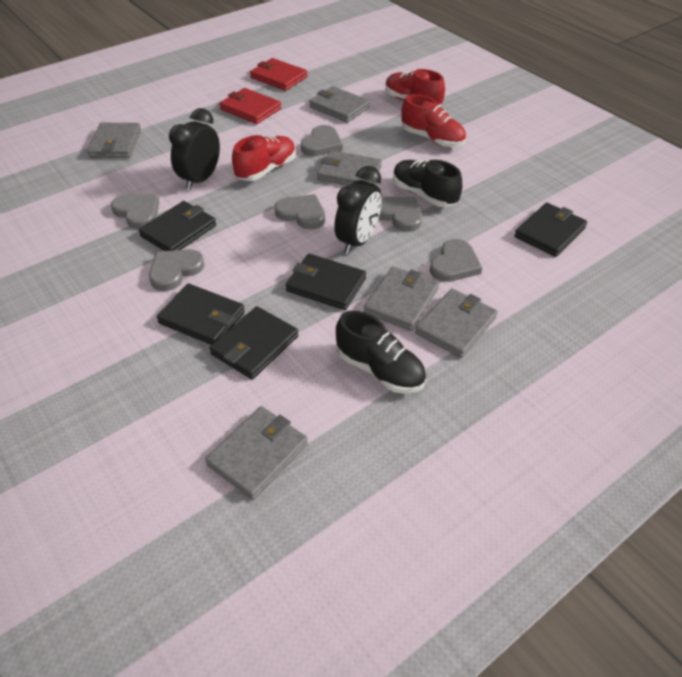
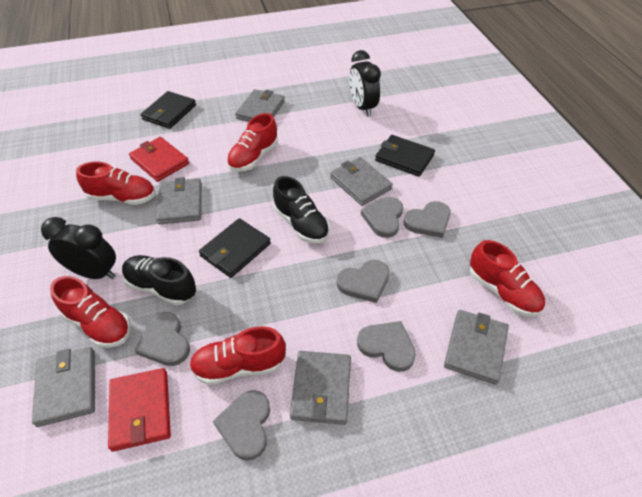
black wallet: 5 -> 3
red shoe: 3 -> 5

